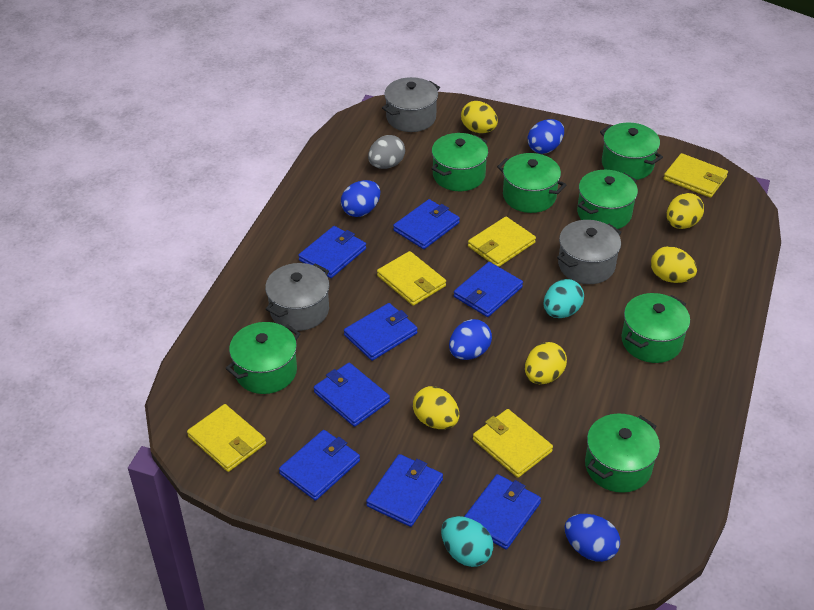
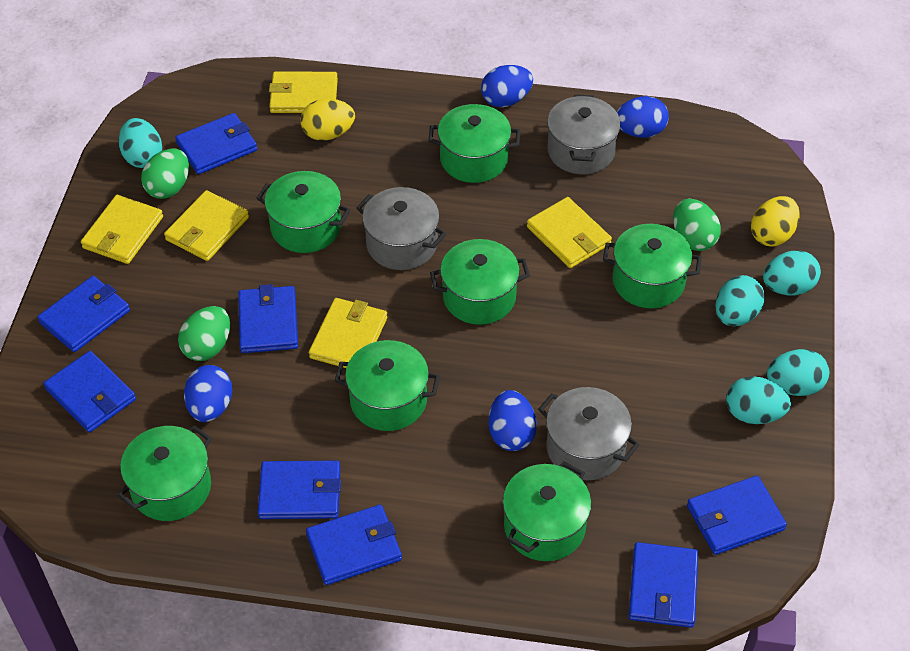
green egg: 0 -> 3
grey egg: 1 -> 0
turquoise egg: 2 -> 5
yellow egg: 5 -> 2

